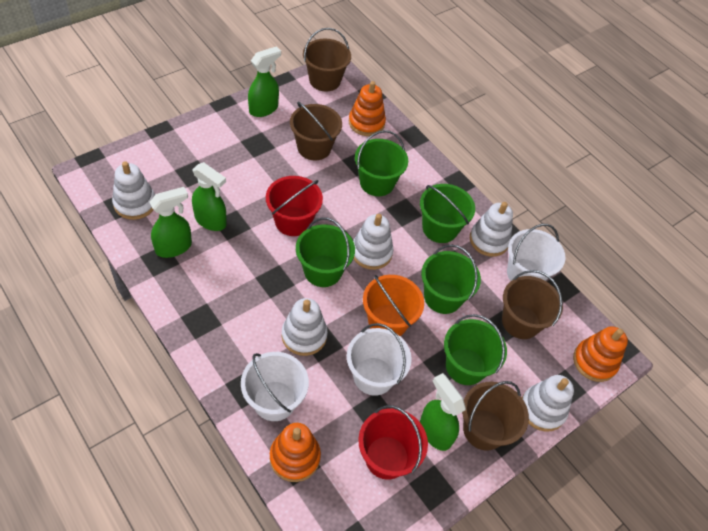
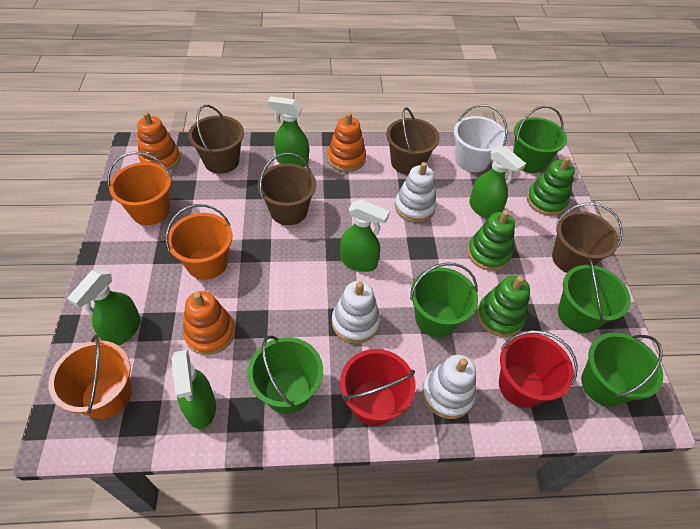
green spray bottle: 4 -> 5
green stacking toy: 0 -> 3
orange bucket: 1 -> 3
white bucket: 3 -> 1
white stacking toy: 5 -> 3

